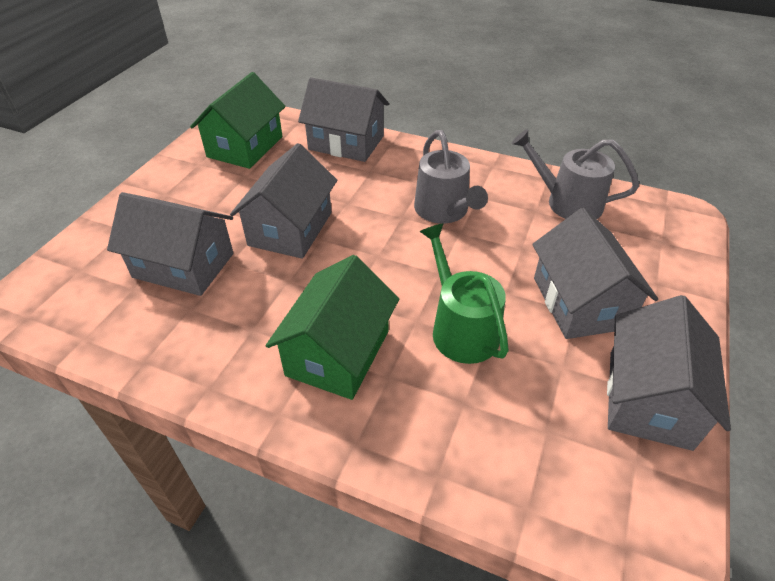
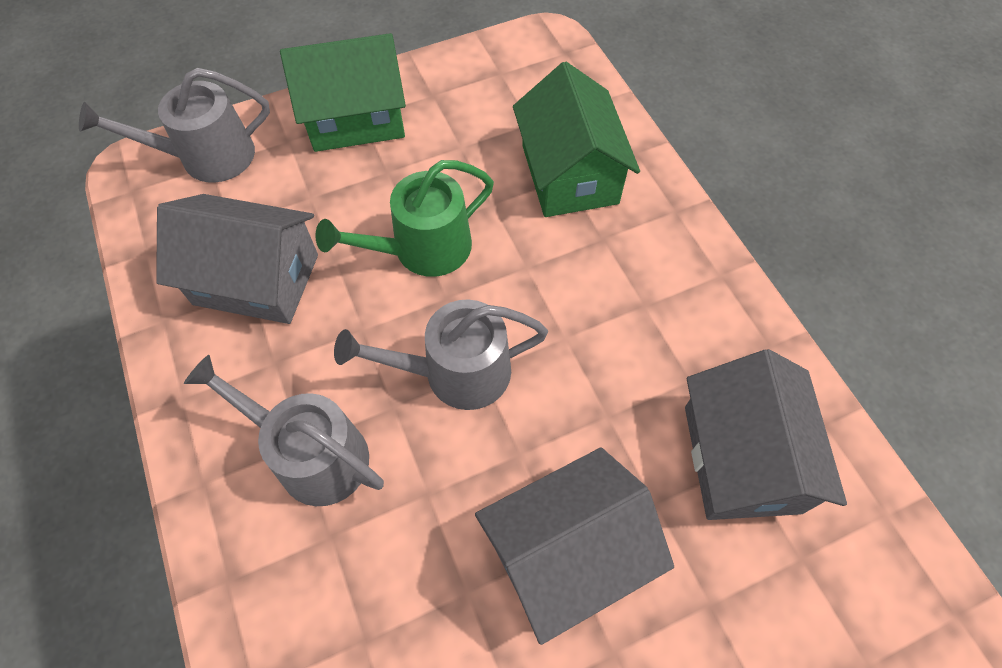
grey house: 5 -> 3
grey watering can: 2 -> 3

